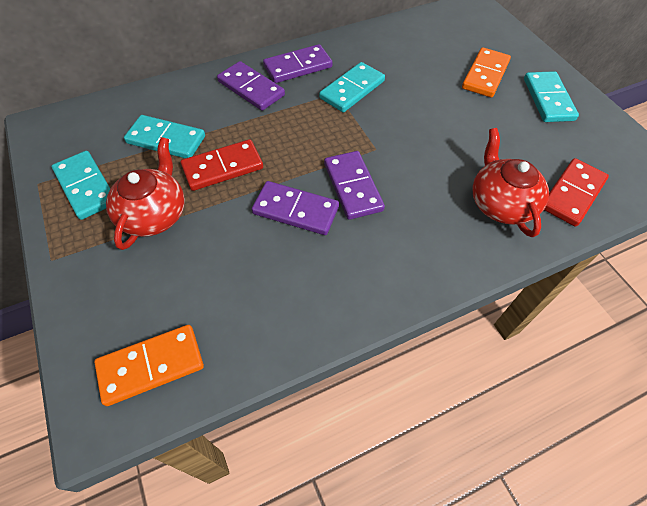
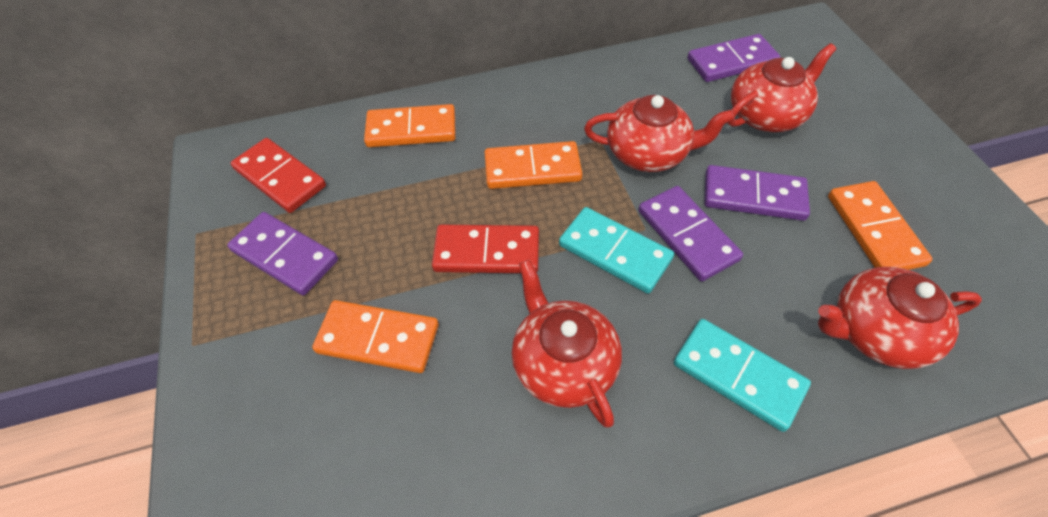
orange domino: 2 -> 4
red teapot: 2 -> 4
turquoise domino: 4 -> 2

